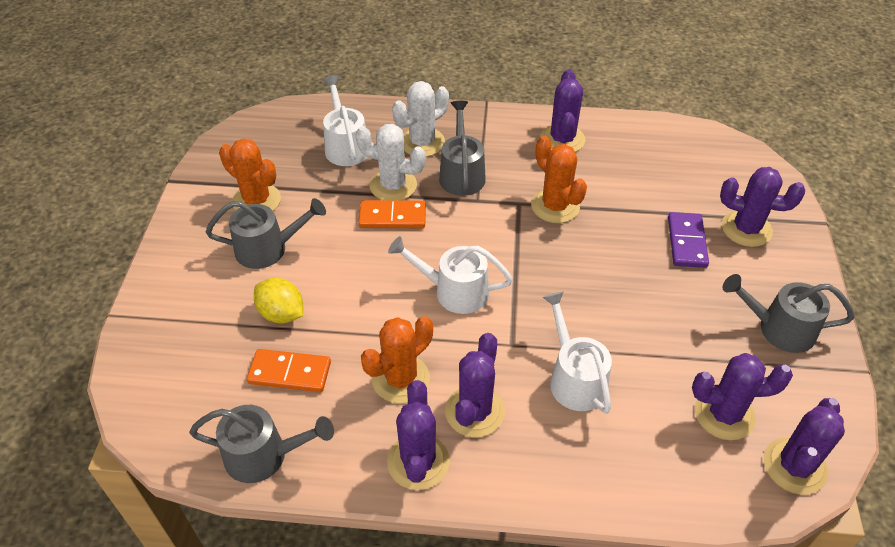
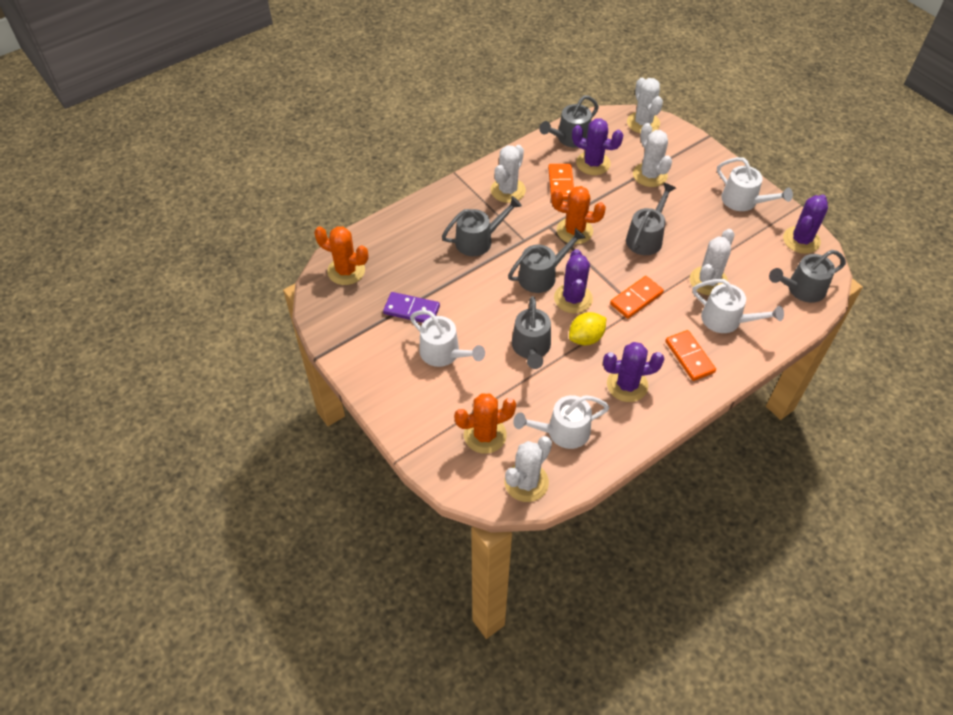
grey watering can: 4 -> 6
orange domino: 2 -> 3
purple cactus: 6 -> 4
white cactus: 2 -> 5
white watering can: 3 -> 4

